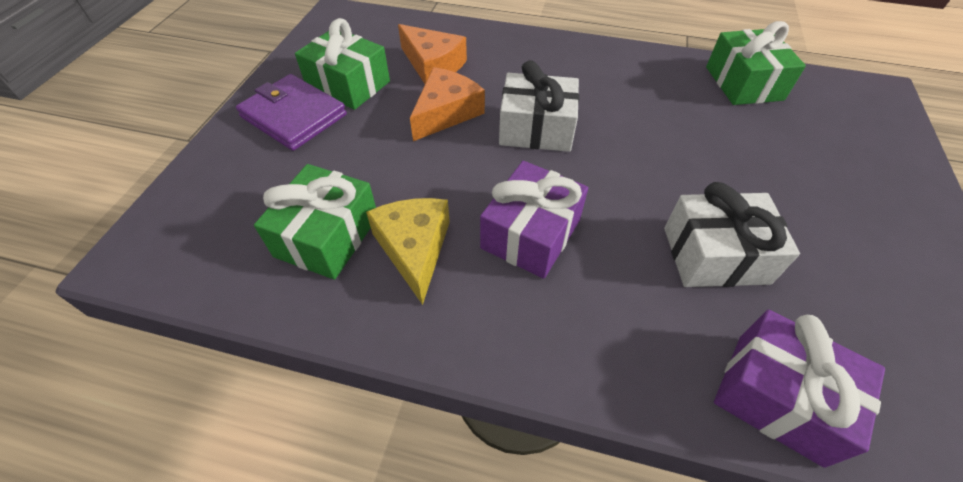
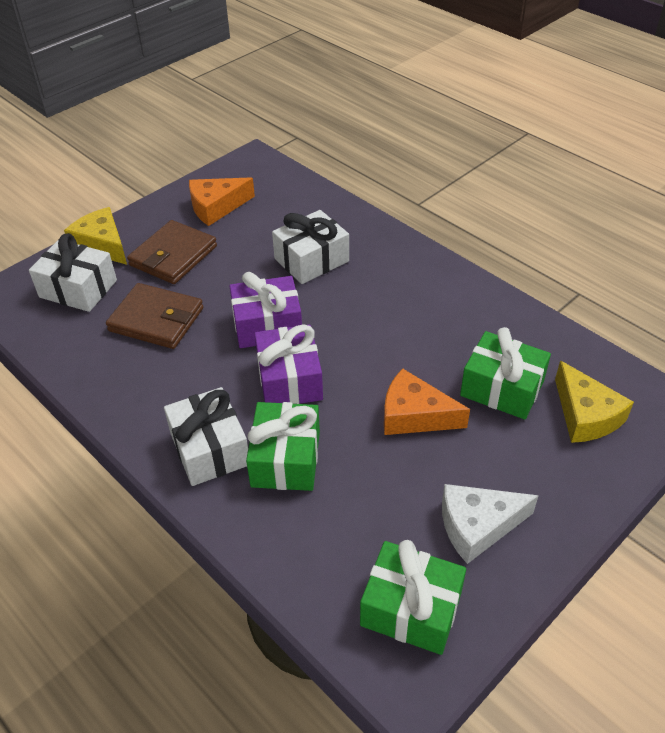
brown wallet: 0 -> 2
purple wallet: 1 -> 0
white cheese: 0 -> 1
white gift: 2 -> 3
yellow cheese: 1 -> 2

